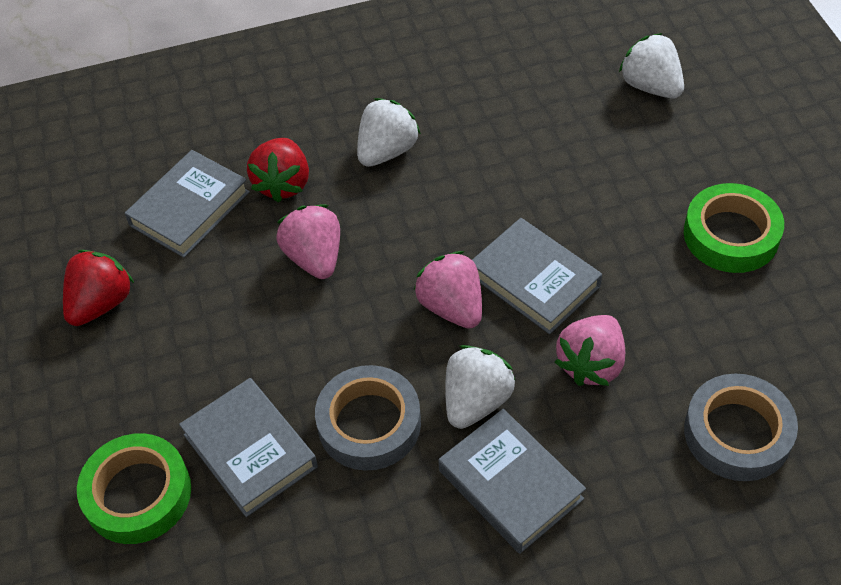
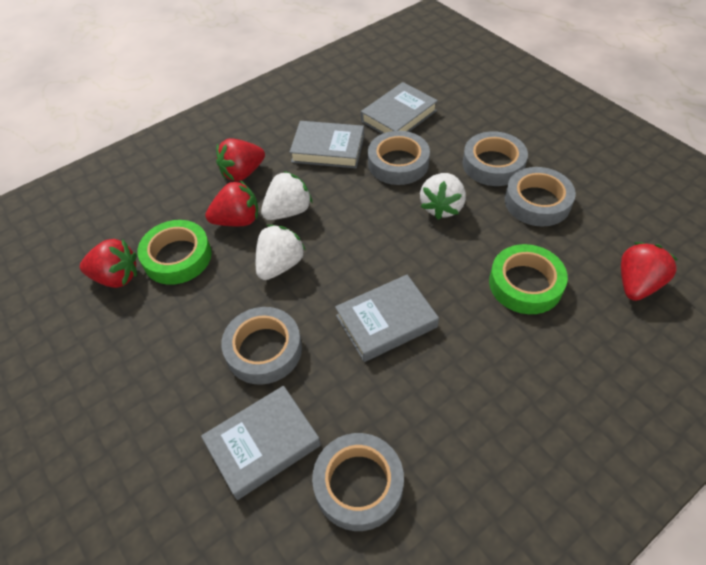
grey tape: 2 -> 5
pink strawberry: 3 -> 0
red strawberry: 2 -> 4

